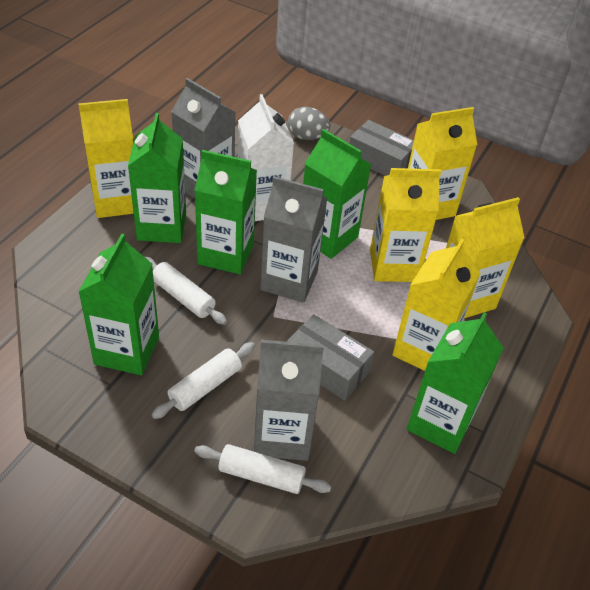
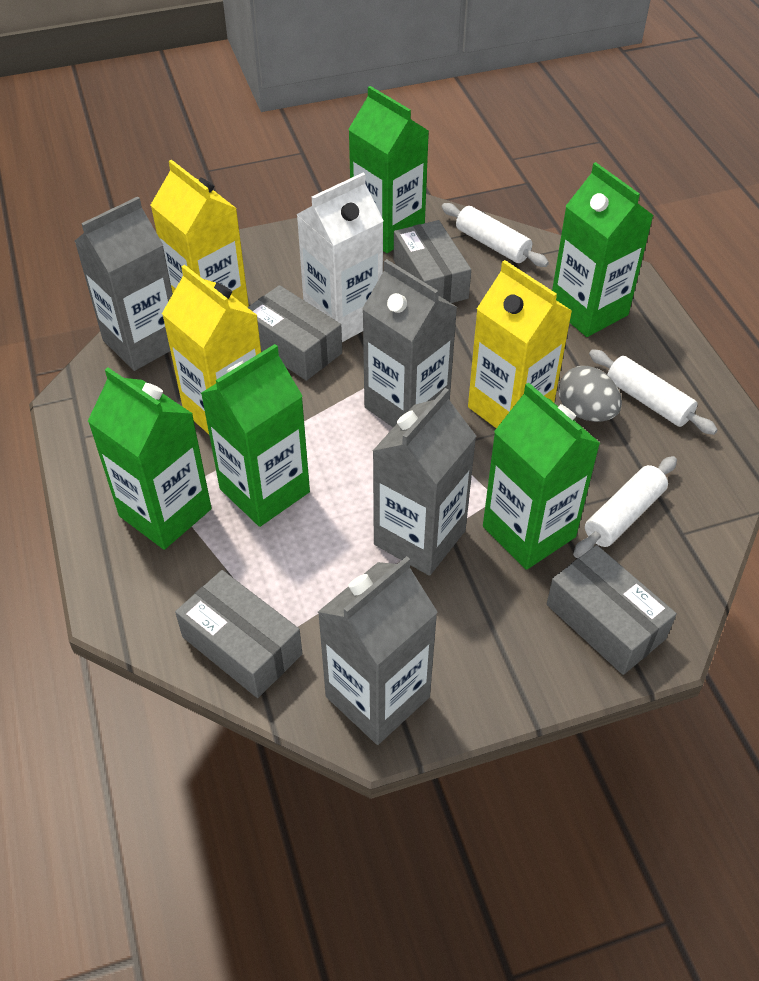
grey box: 2 -> 4
grey carton: 3 -> 4
yellow carton: 5 -> 3

